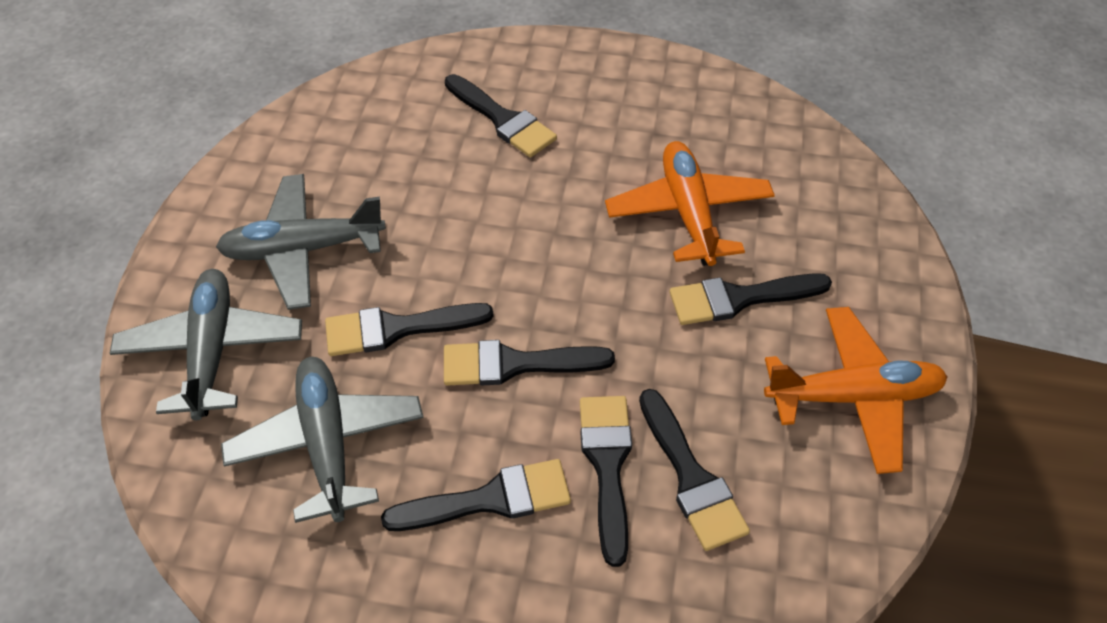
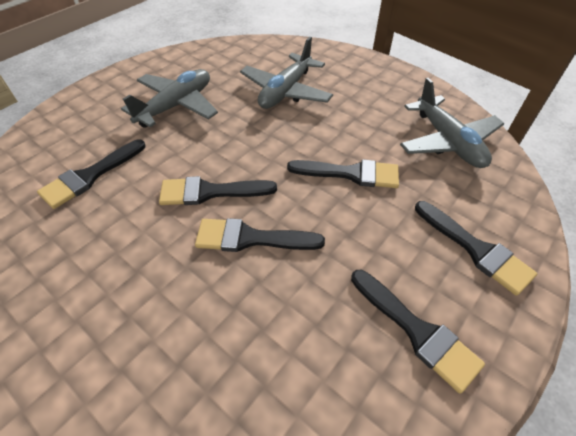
black brush: 7 -> 6
orange plane: 2 -> 0

